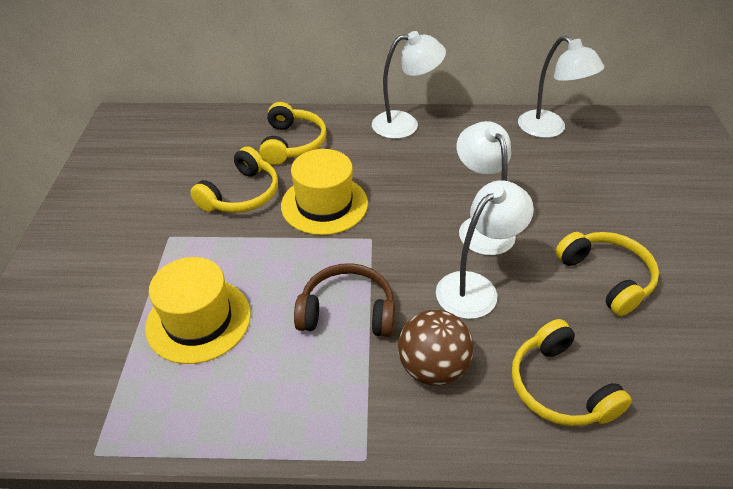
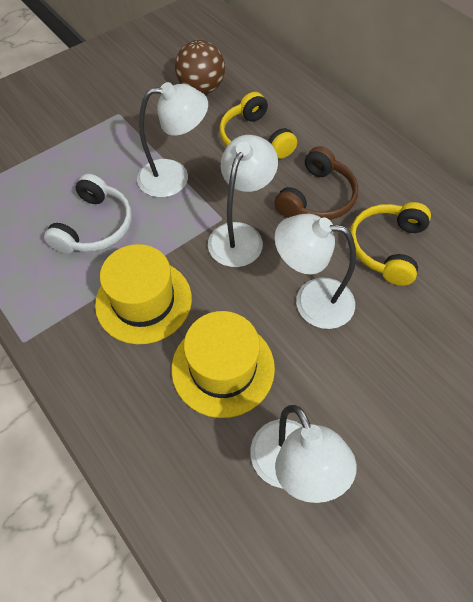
white headphones: 0 -> 1
yellow headphones: 4 -> 2

